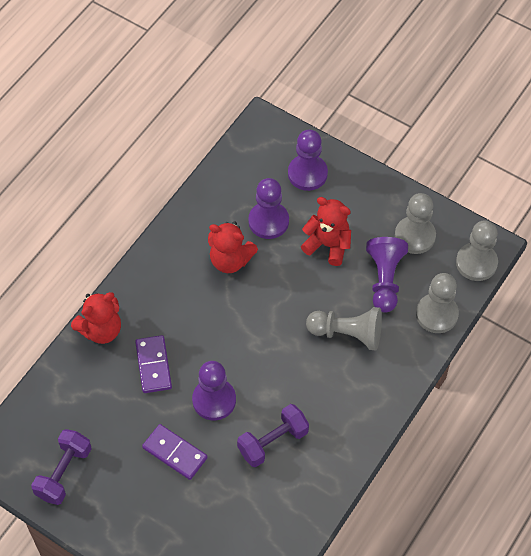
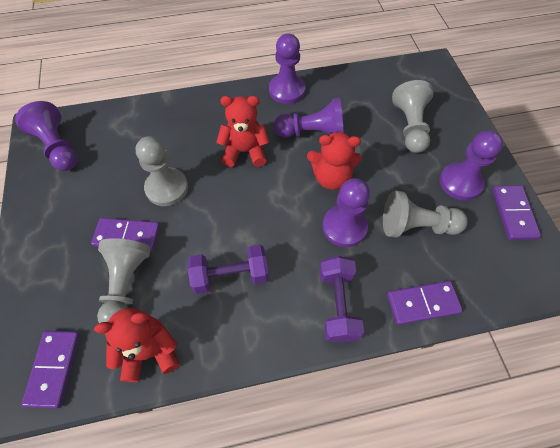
purple domino: 2 -> 4
purple pawn: 4 -> 5

